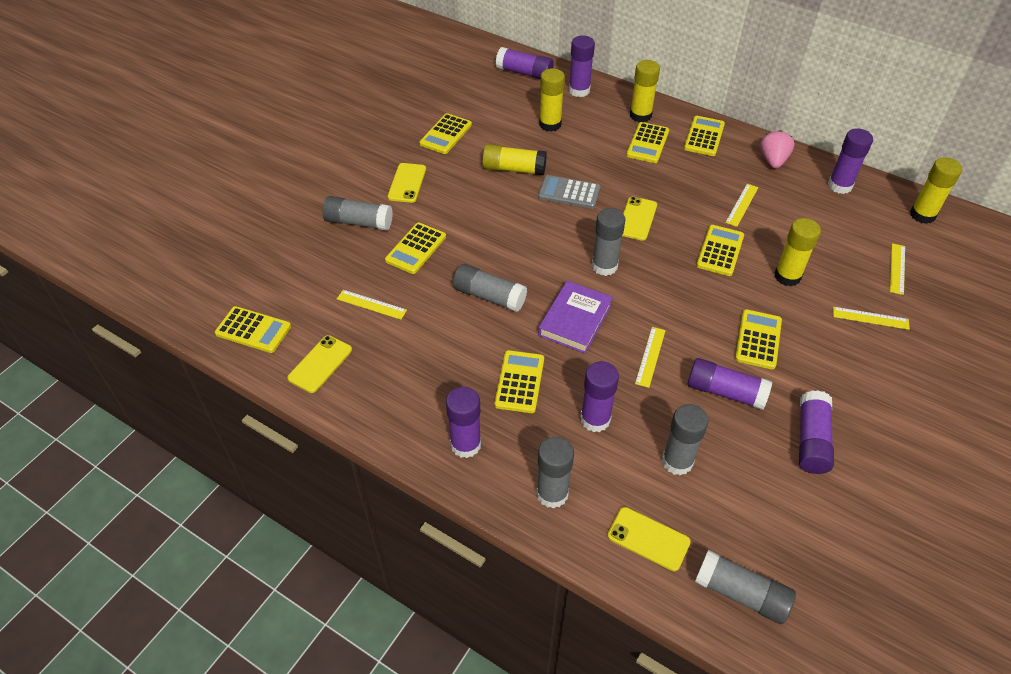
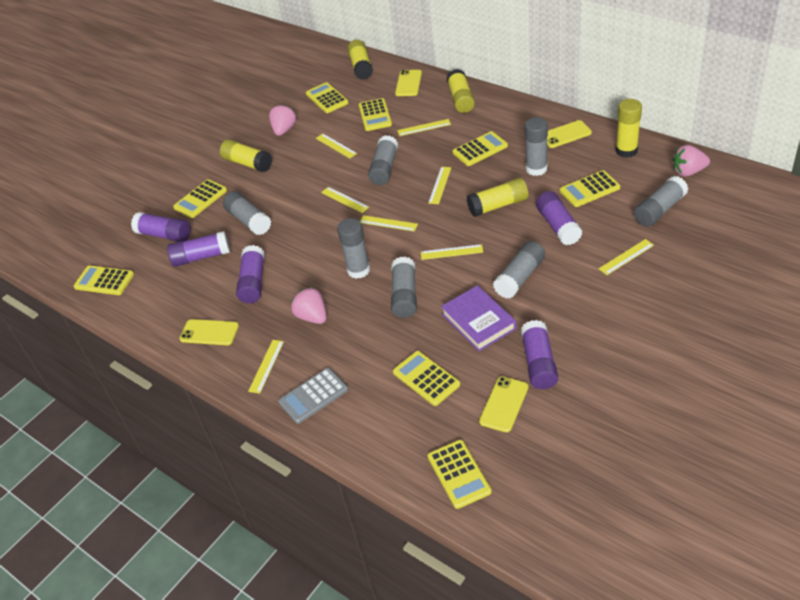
grey glue stick: 6 -> 7
pink strawberry: 1 -> 3
purple glue stick: 7 -> 5
yellow ruler: 5 -> 8

